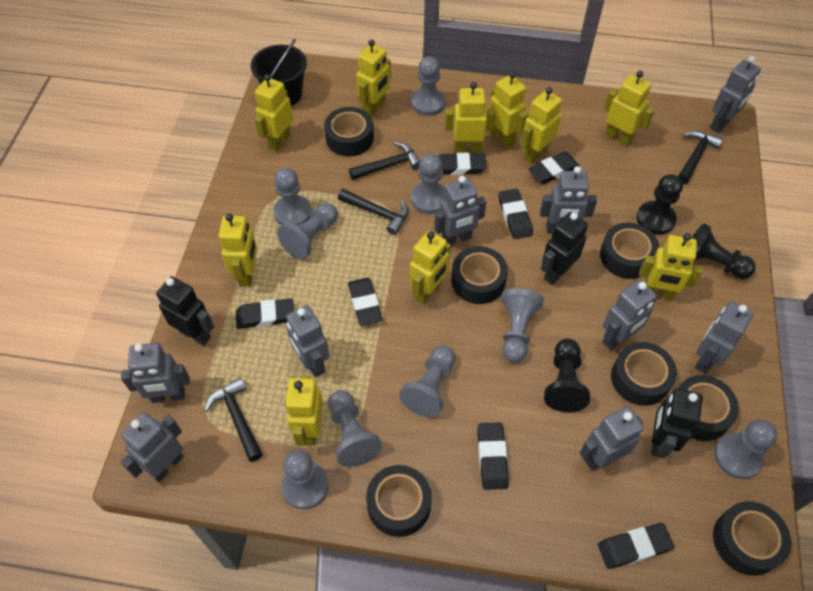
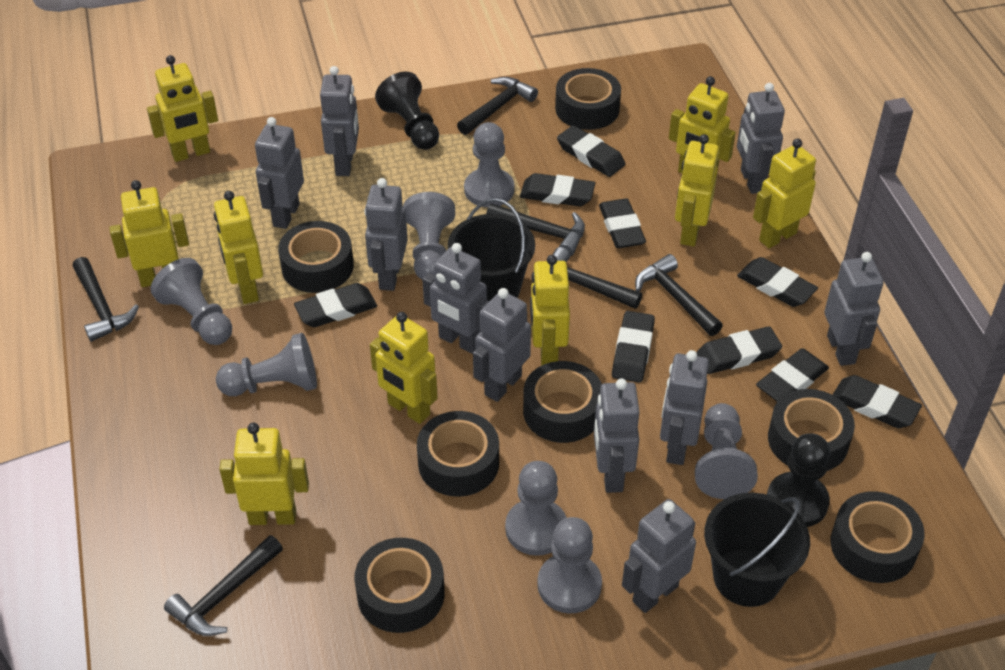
black bucket: 1 -> 2
black eraser: 7 -> 9
black hammer: 4 -> 6
black pawn: 3 -> 2
black robot: 3 -> 0
grey pawn: 9 -> 7
grey robot: 9 -> 10
yellow robot: 10 -> 9

